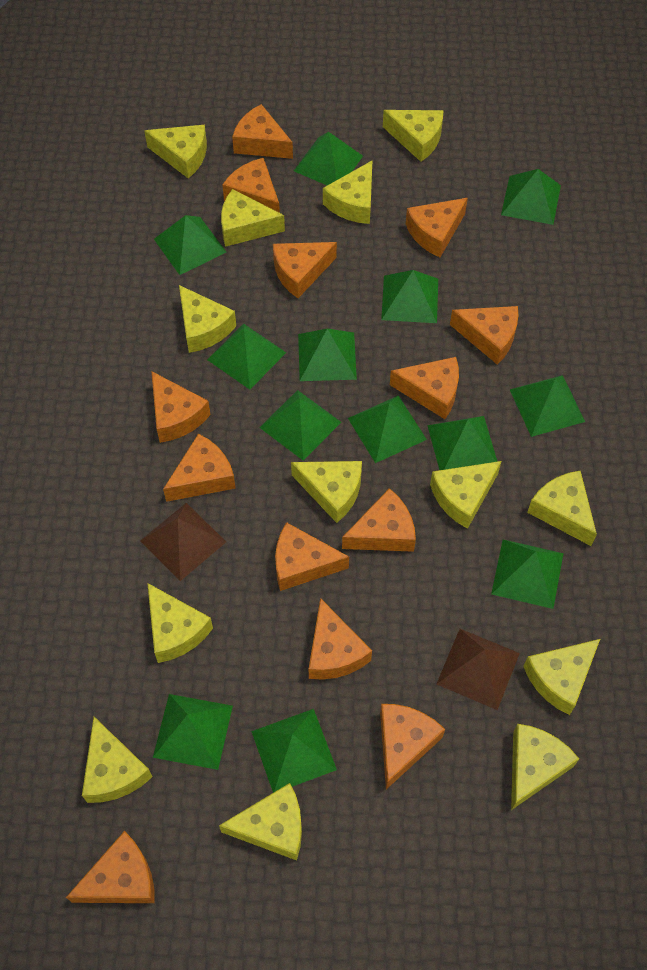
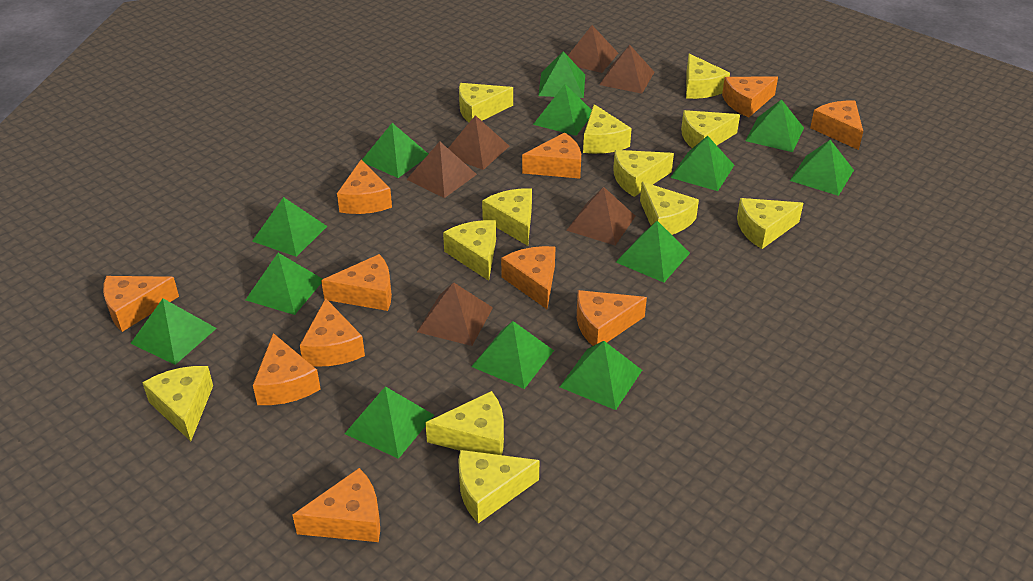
brown pyramid: 2 -> 6
orange cheese: 13 -> 11
yellow cheese: 13 -> 12

